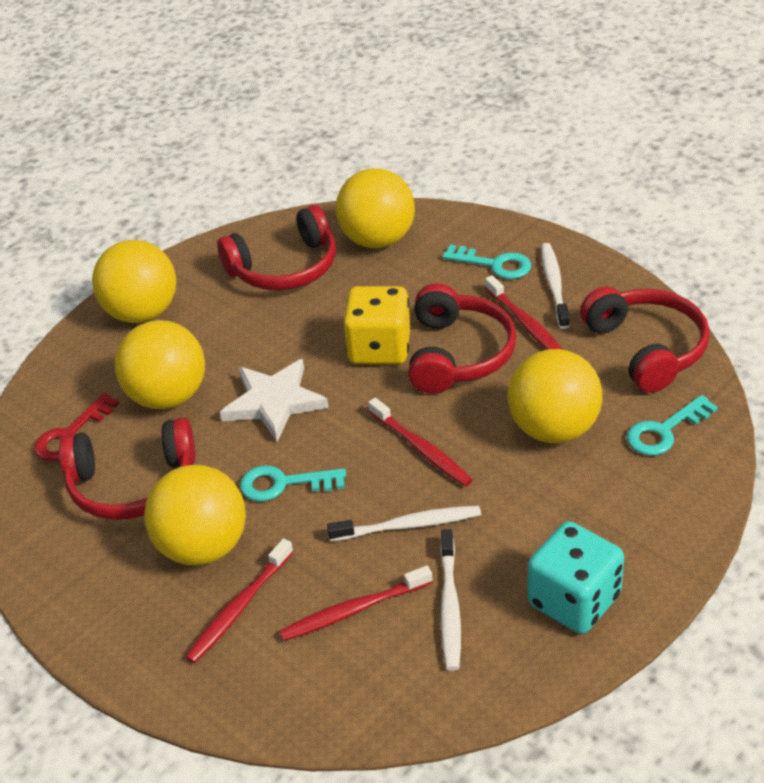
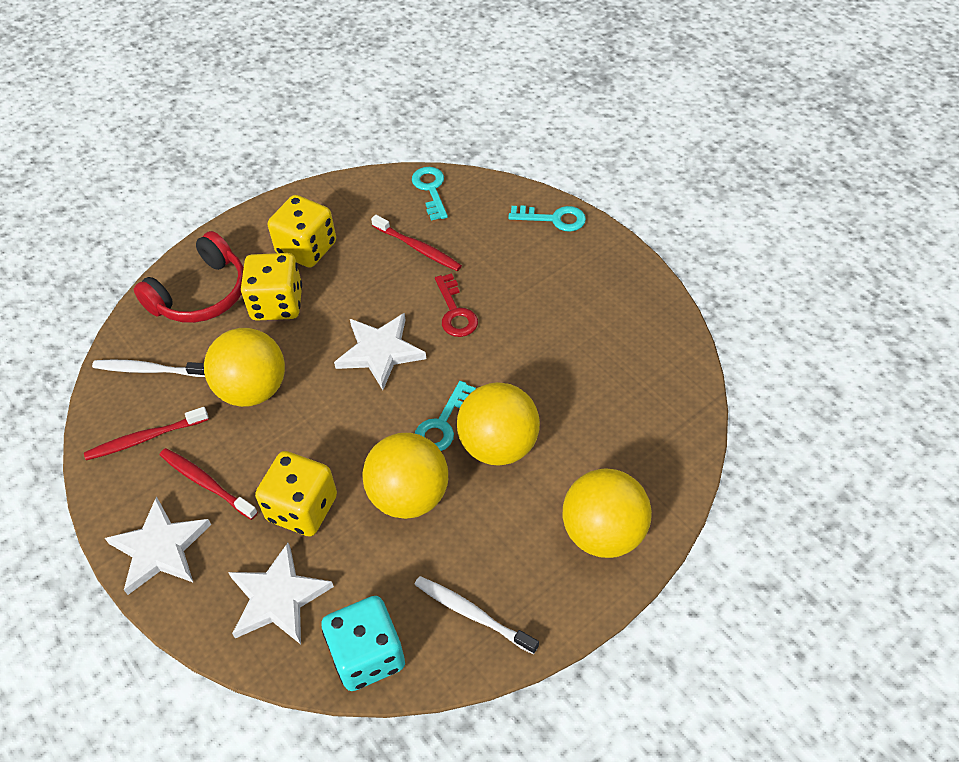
red headphones: 4 -> 1
red toothbrush: 4 -> 3
white star: 1 -> 3
white toothbrush: 3 -> 2
yellow ball: 5 -> 4
yellow dice: 1 -> 3

